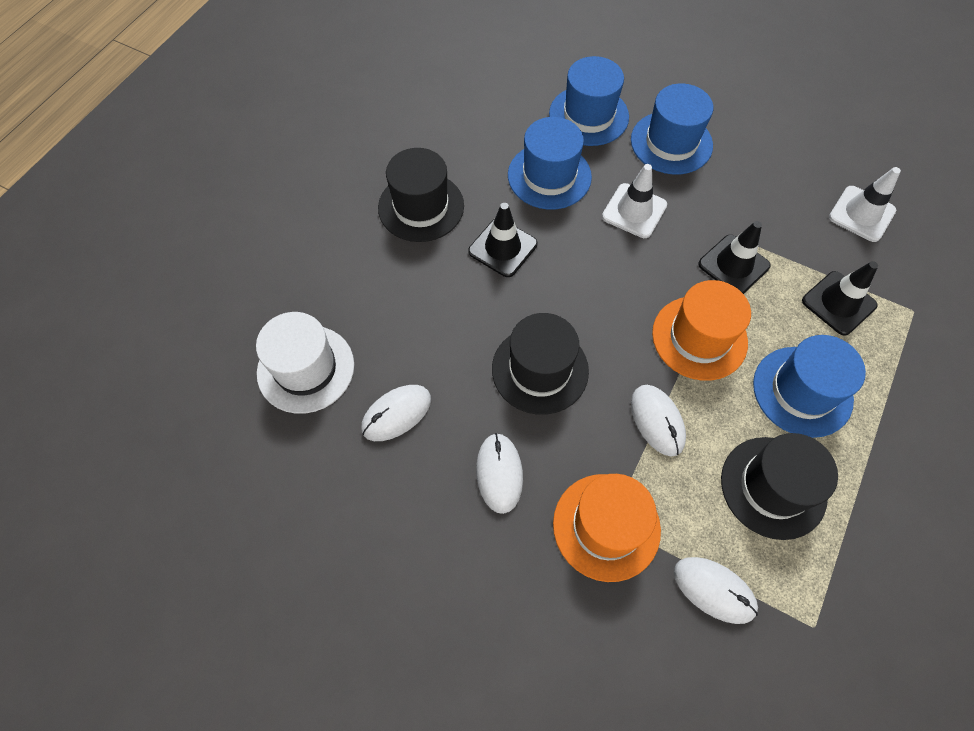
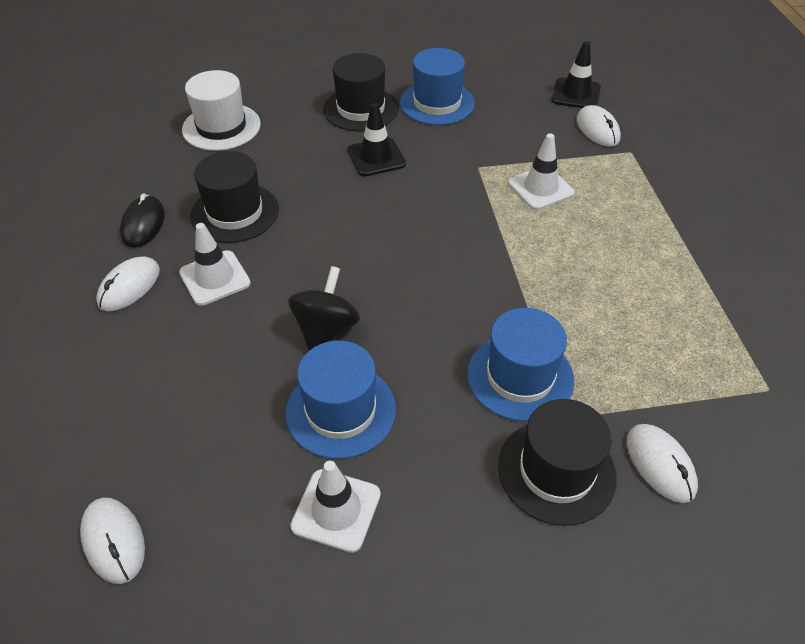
black mouse: 0 -> 1
black spinning top: 0 -> 1
black traffic cone: 3 -> 2
blue hat: 4 -> 3
orange hat: 2 -> 0
white traffic cone: 2 -> 3

